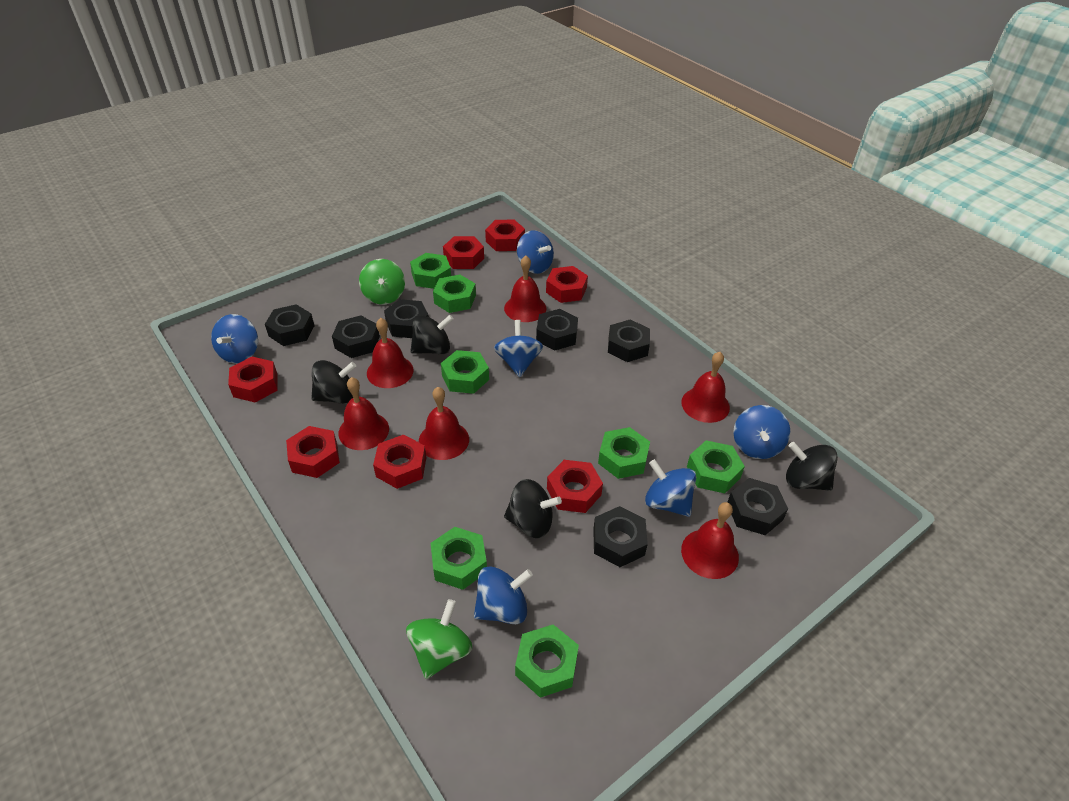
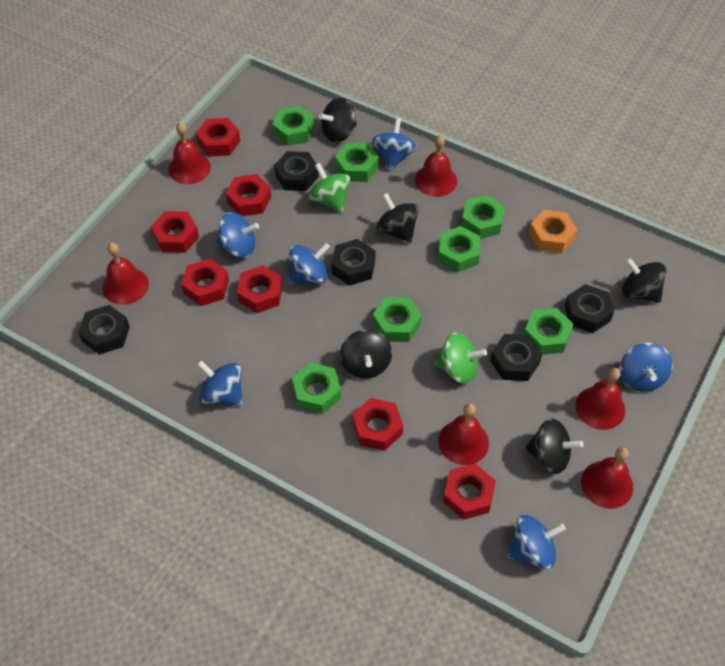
black nut: 7 -> 5
black spinning top: 4 -> 5
orange nut: 0 -> 1

